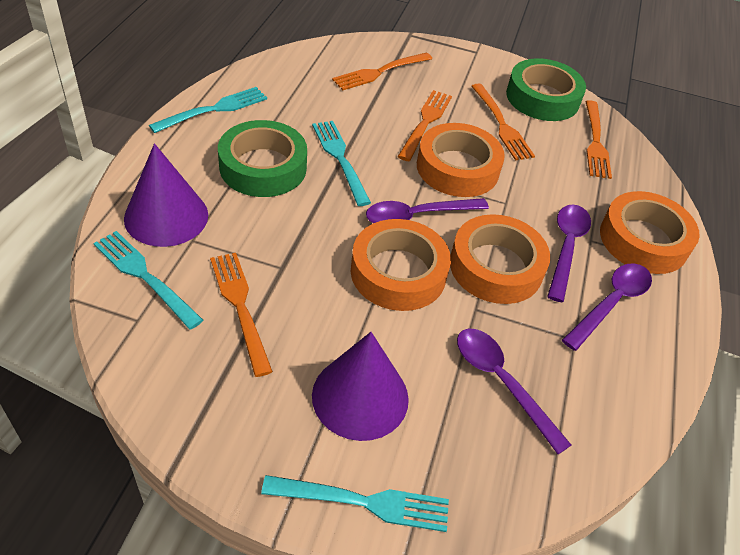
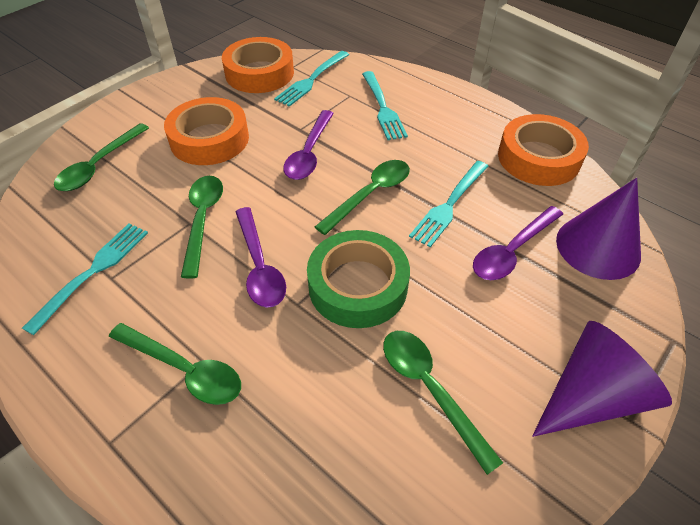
green spoon: 0 -> 5
green tape: 2 -> 1
orange fork: 5 -> 0
orange tape: 4 -> 3
purple spoon: 4 -> 3

